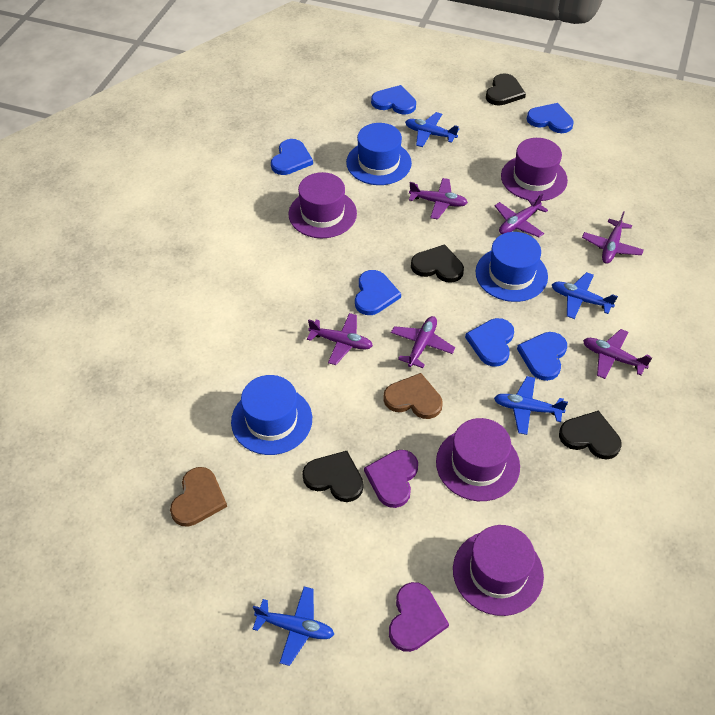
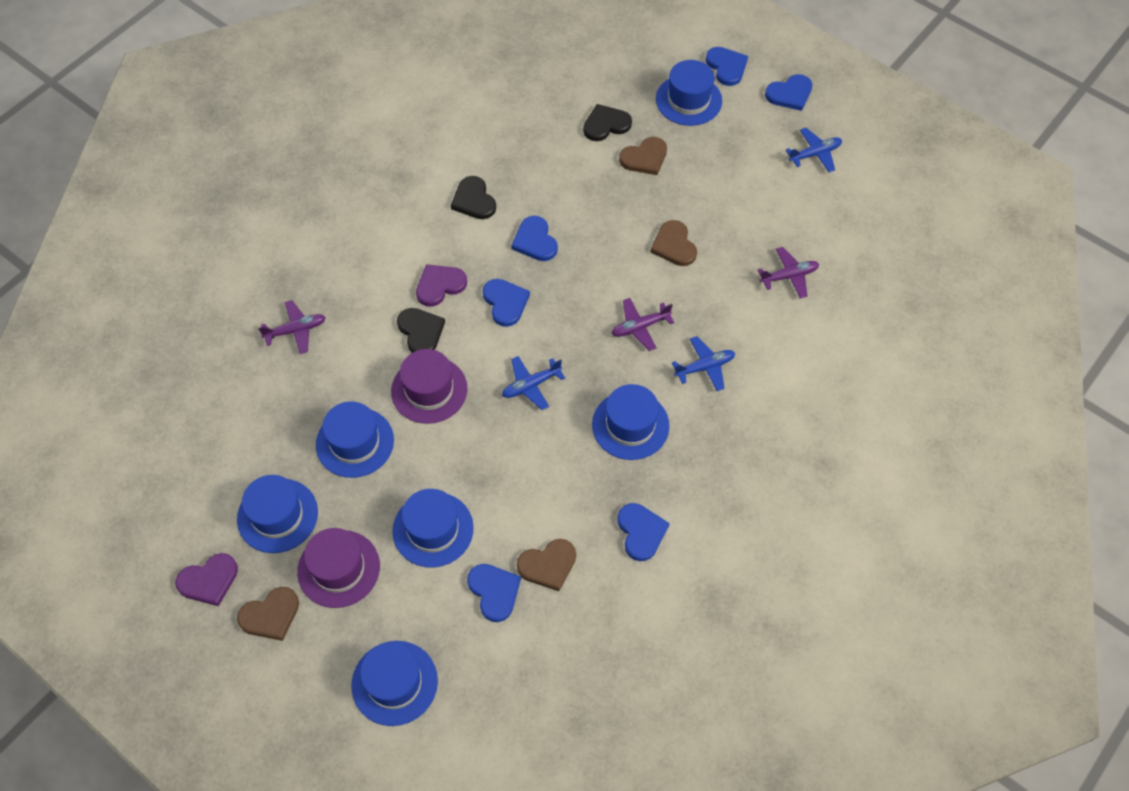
black heart: 4 -> 3
blue hat: 3 -> 6
blue plane: 4 -> 3
brown heart: 2 -> 4
purple hat: 4 -> 2
purple plane: 6 -> 3

